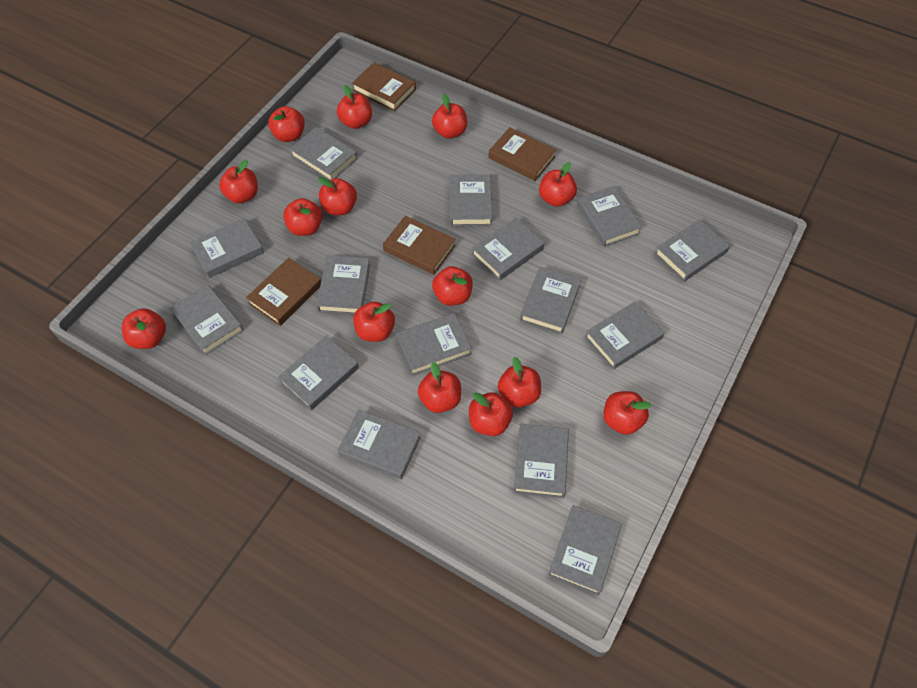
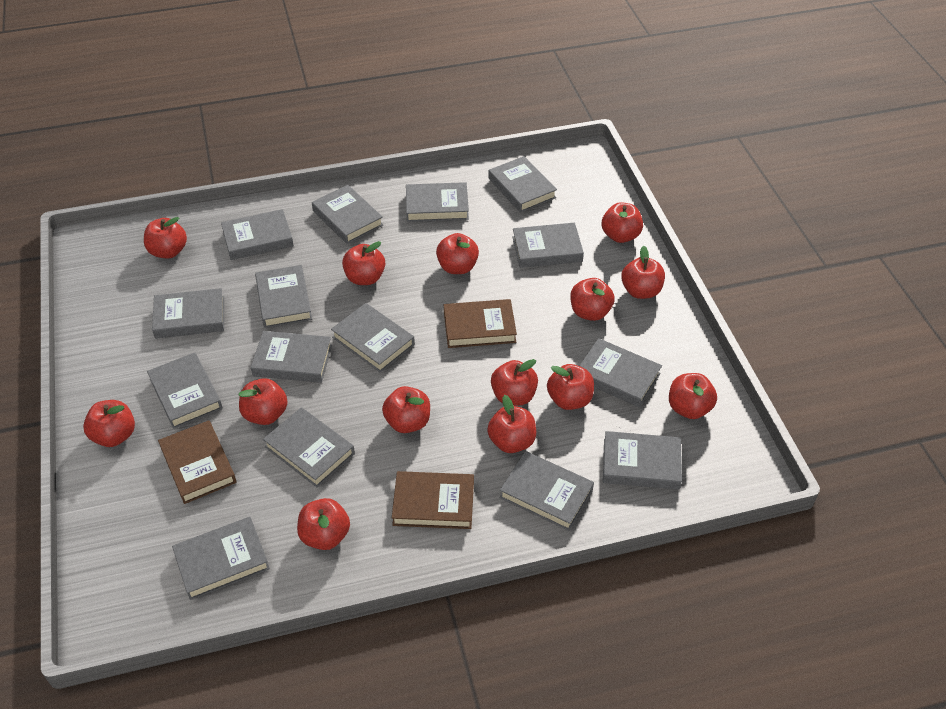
brown book: 4 -> 3

